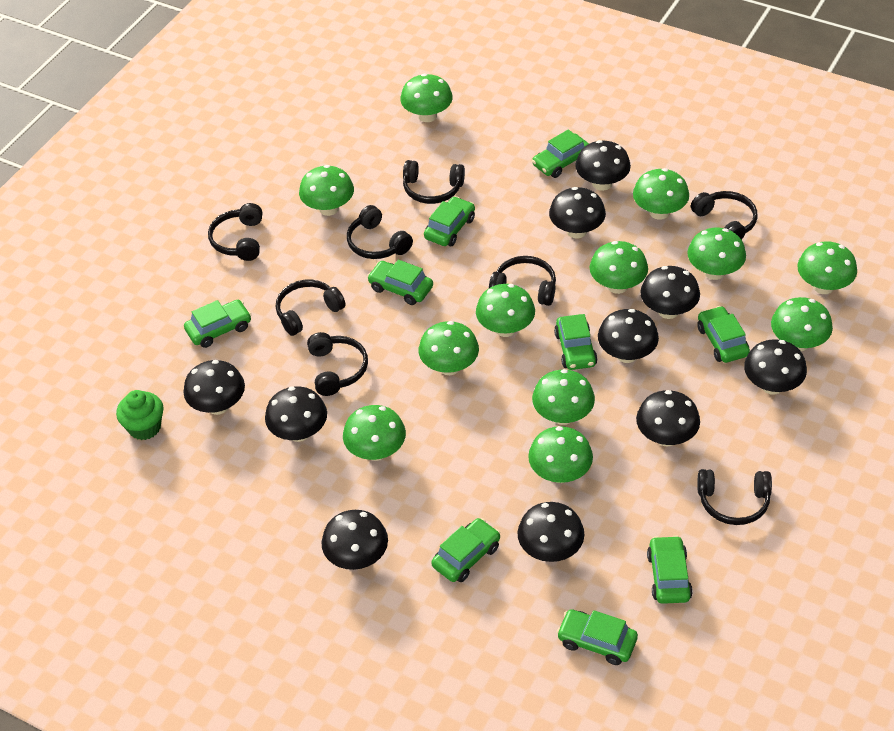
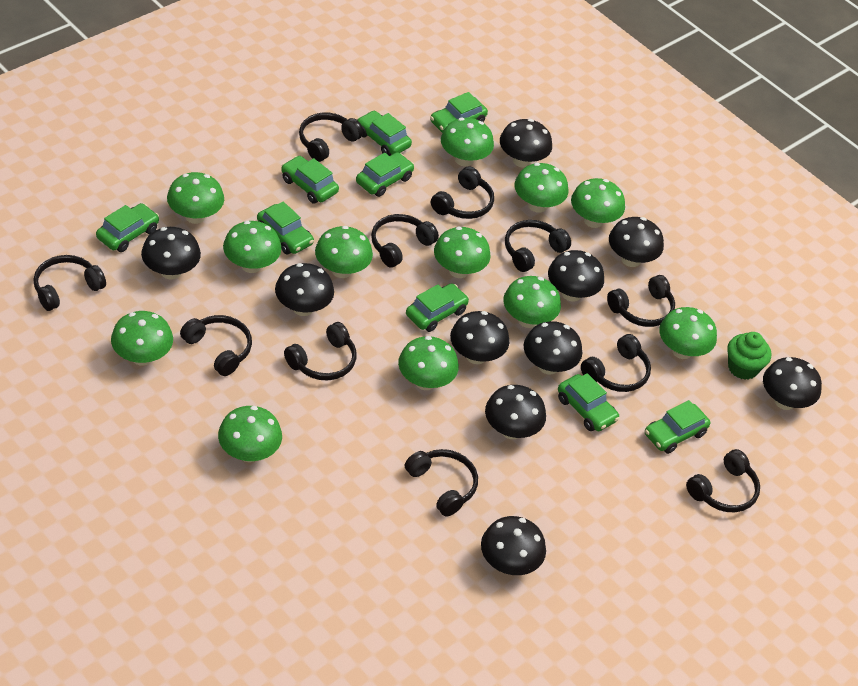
black headphones: 8 -> 11

